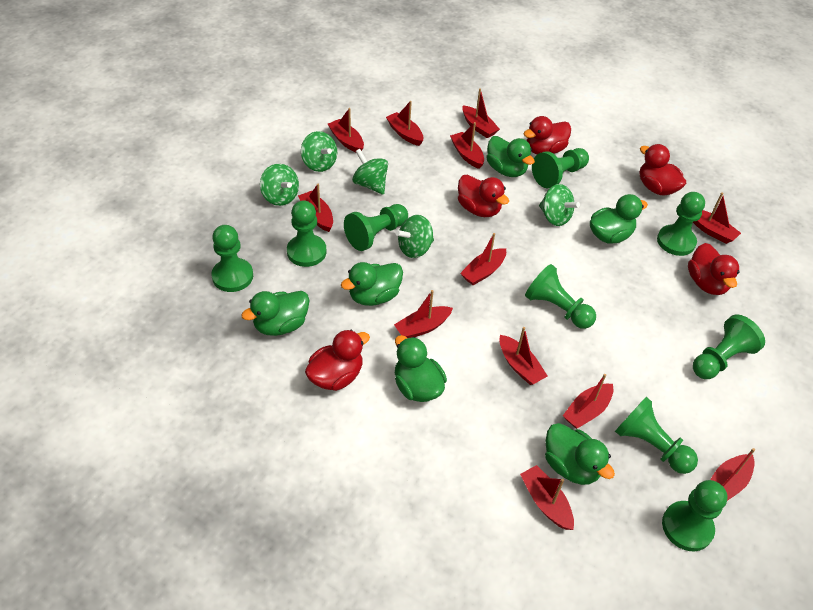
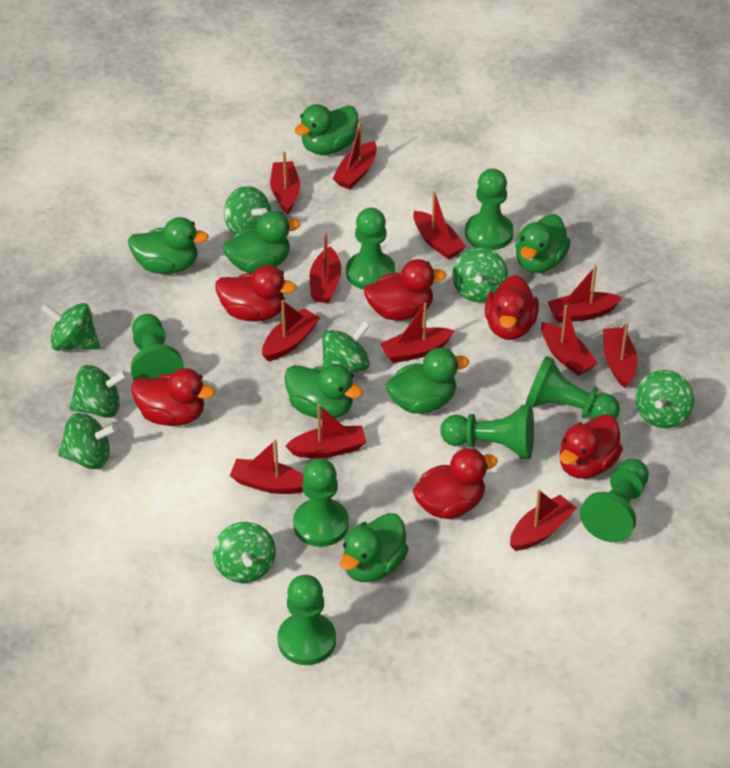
green duck: 6 -> 7
green pawn: 9 -> 8
green spinning top: 5 -> 8
red duck: 5 -> 6

